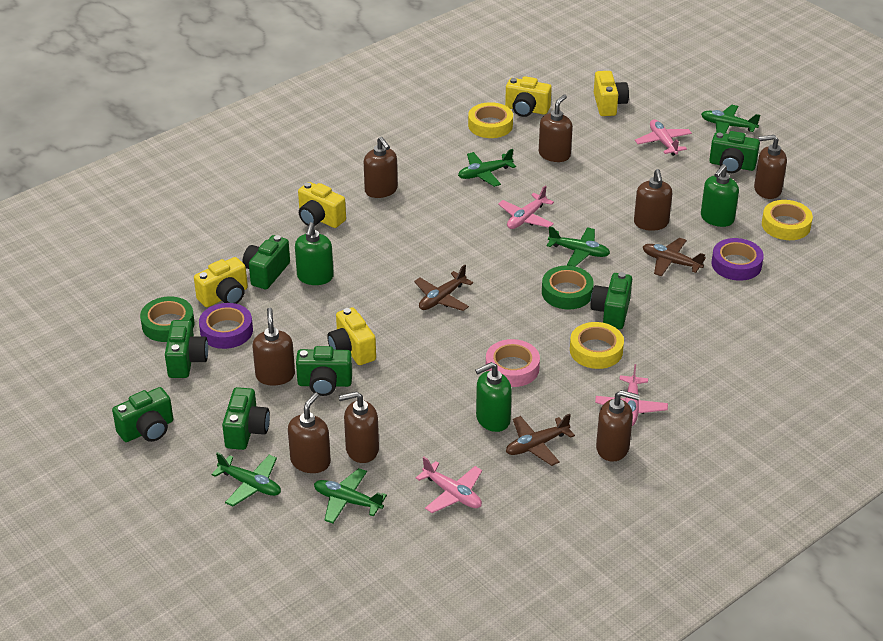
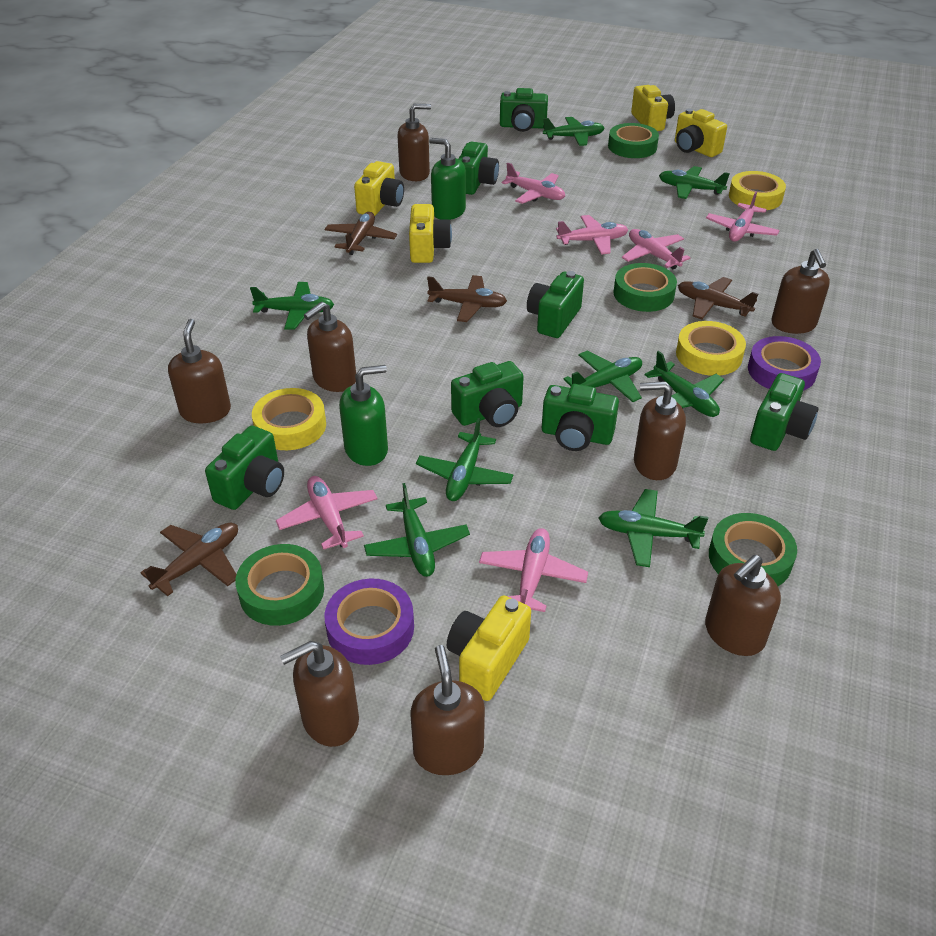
brown plane: 3 -> 4
green plane: 5 -> 8
green soap dispenser: 3 -> 2
green tape: 2 -> 4
pink plane: 4 -> 6
pink tape: 1 -> 0

